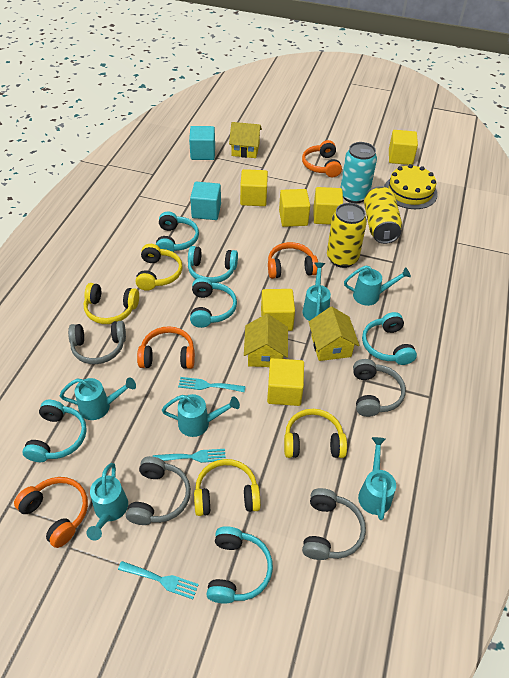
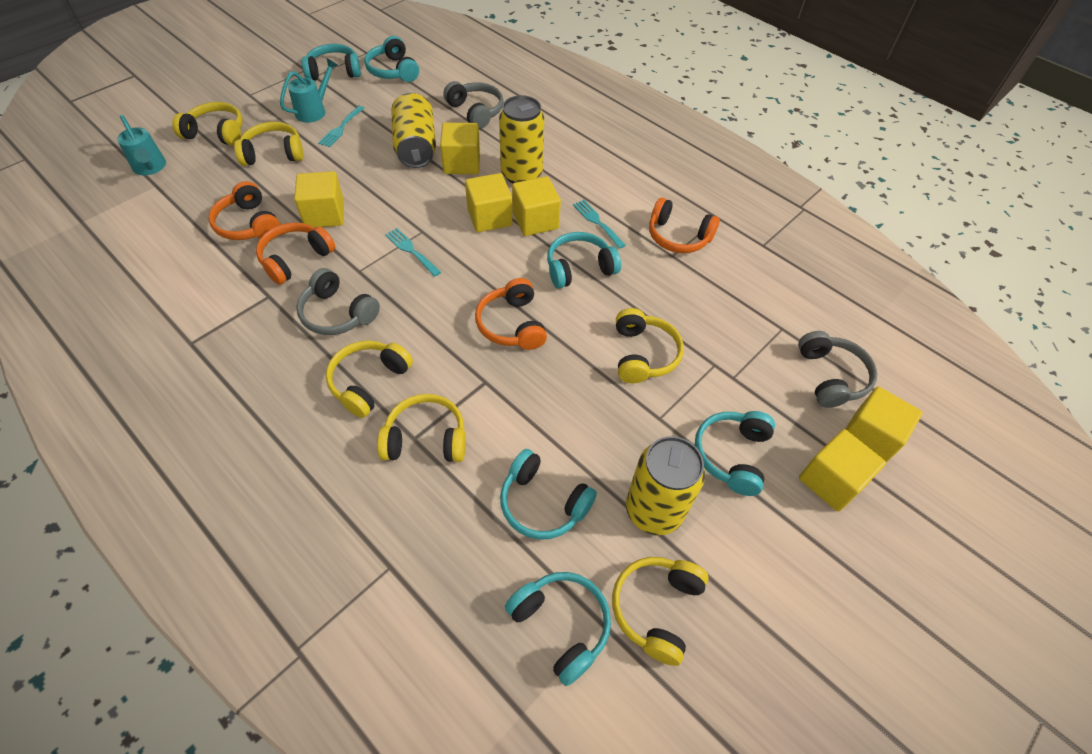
grey headphones: 4 -> 3
turquoise can: 1 -> 0
turquoise cube: 2 -> 0
turquoise watering can: 6 -> 2
yellow cake: 1 -> 0
yellow can: 2 -> 3
yellow headphones: 4 -> 6
yellow house: 3 -> 0

